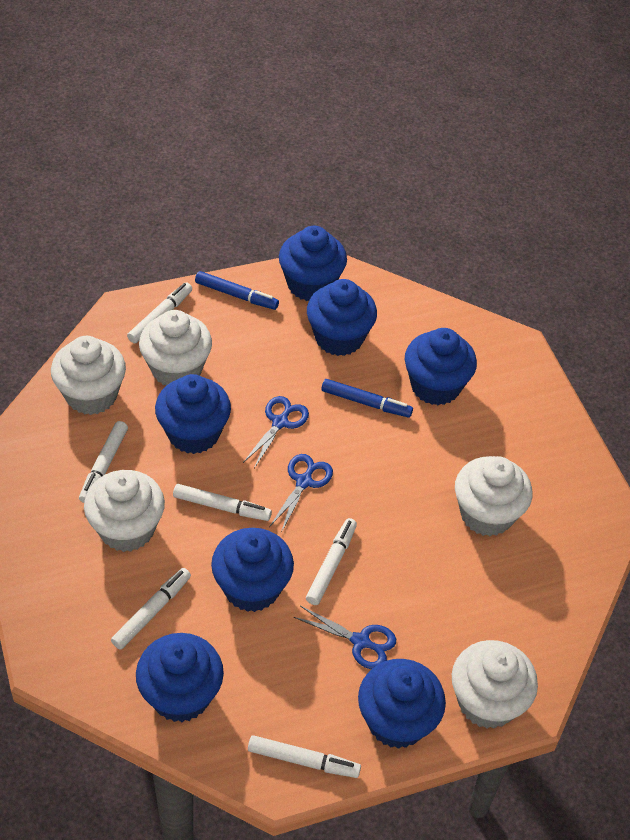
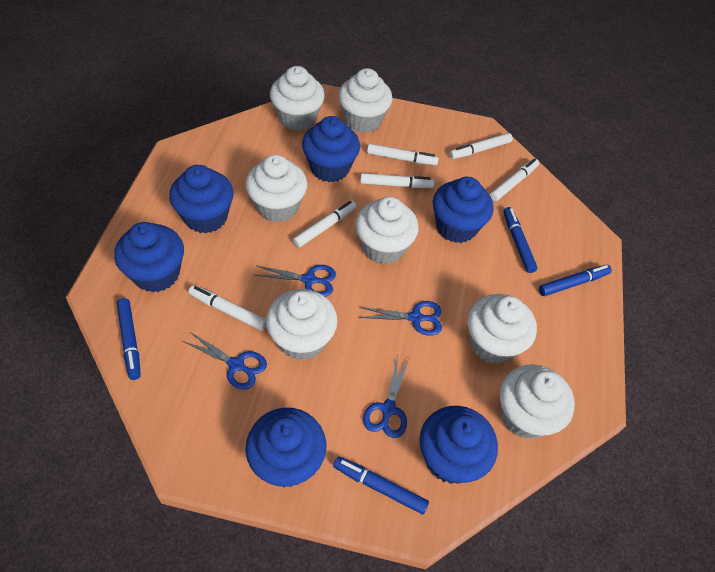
blue cupcake: 7 -> 6
blue marker: 2 -> 4
blue scissors: 3 -> 4
white cupcake: 5 -> 7

